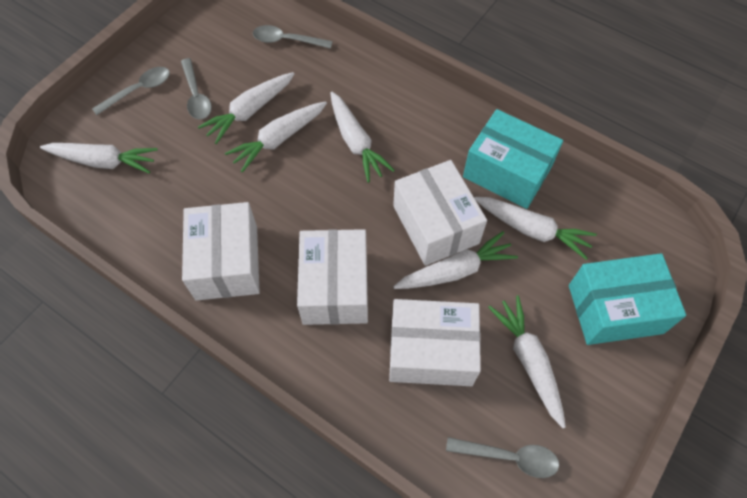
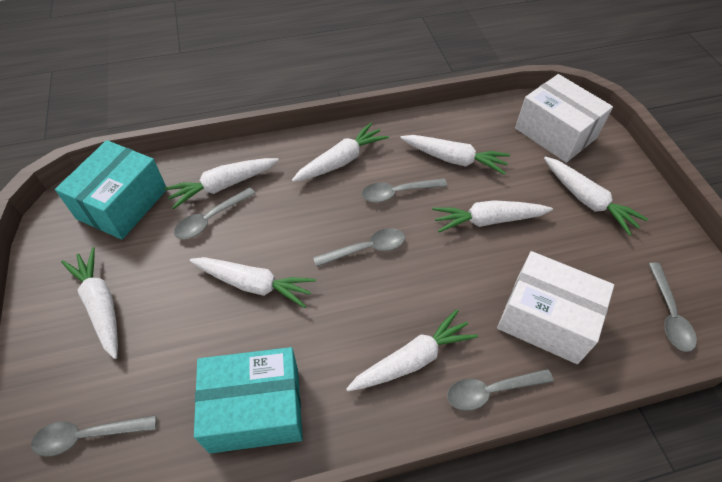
grey spoon: 4 -> 6
white box: 4 -> 2
white carrot: 7 -> 8

